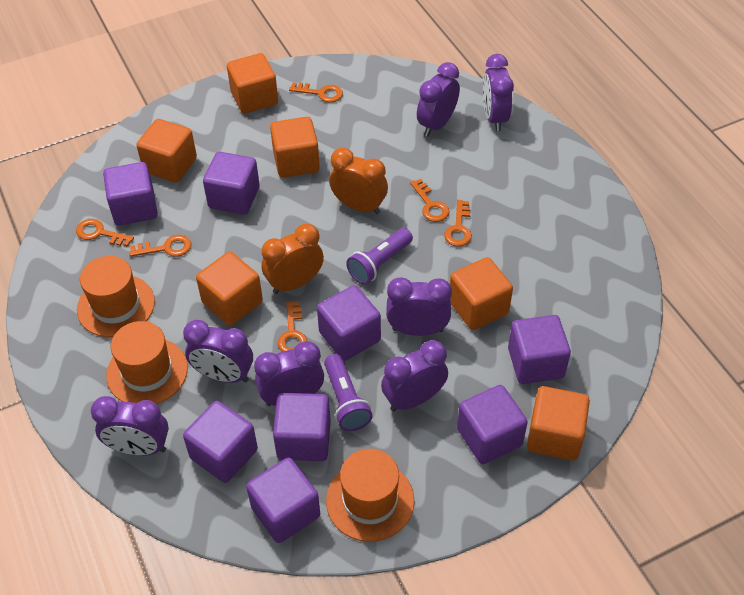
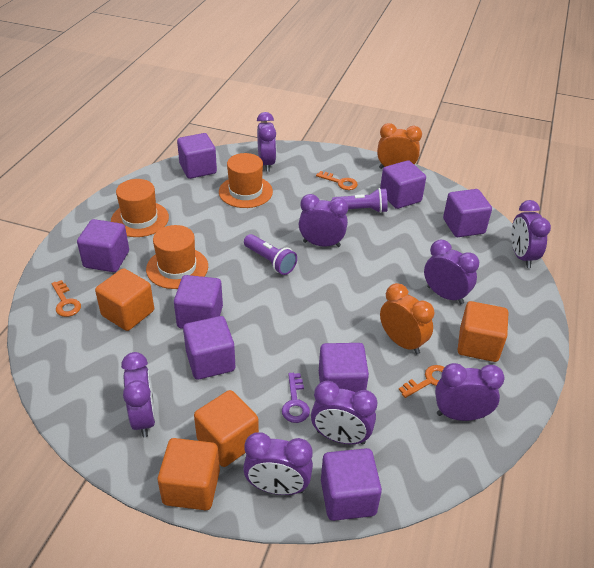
orange cube: 6 -> 4
orange key: 6 -> 3
purple clock: 7 -> 8
purple key: 0 -> 1

